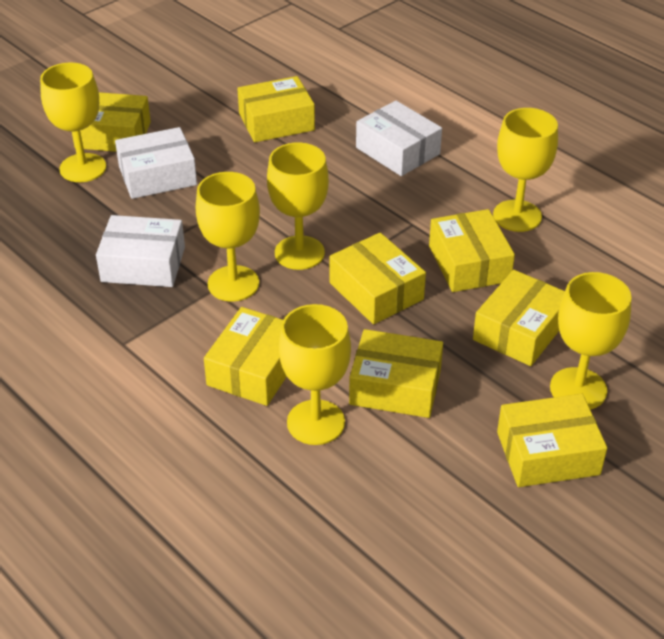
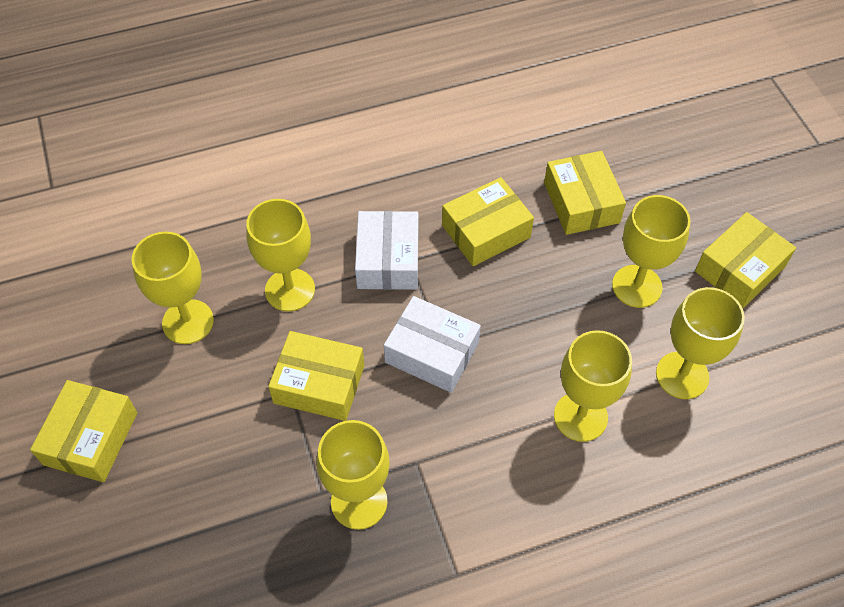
white box: 3 -> 2
yellow box: 8 -> 5

